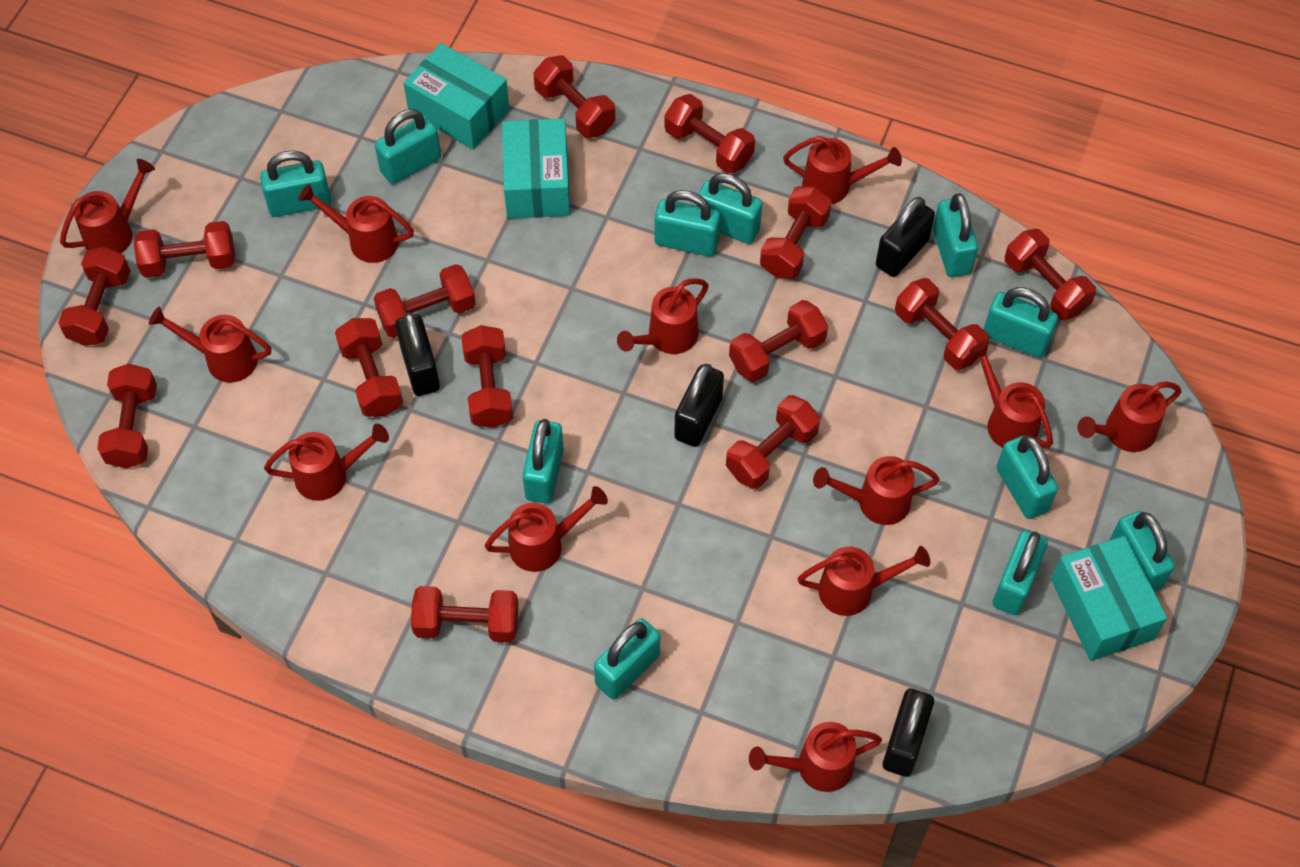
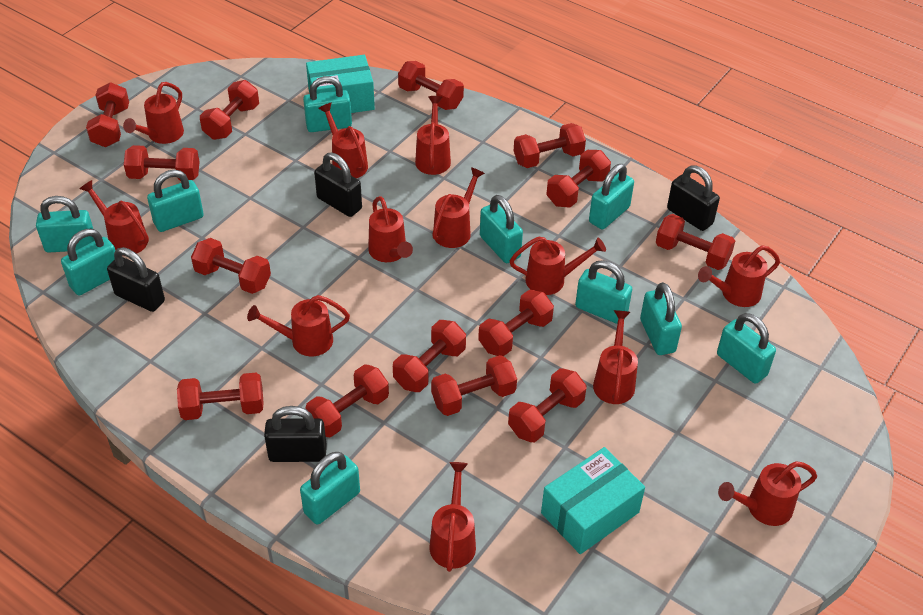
turquoise box: 3 -> 2
turquoise padlock: 11 -> 10

